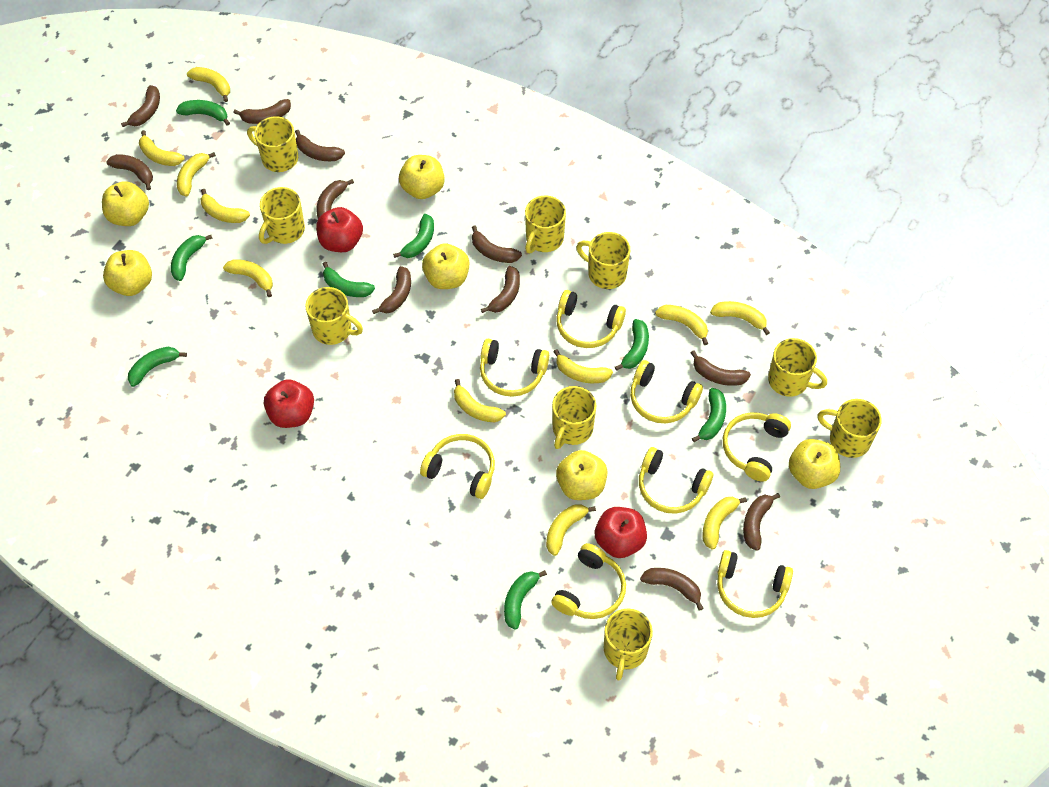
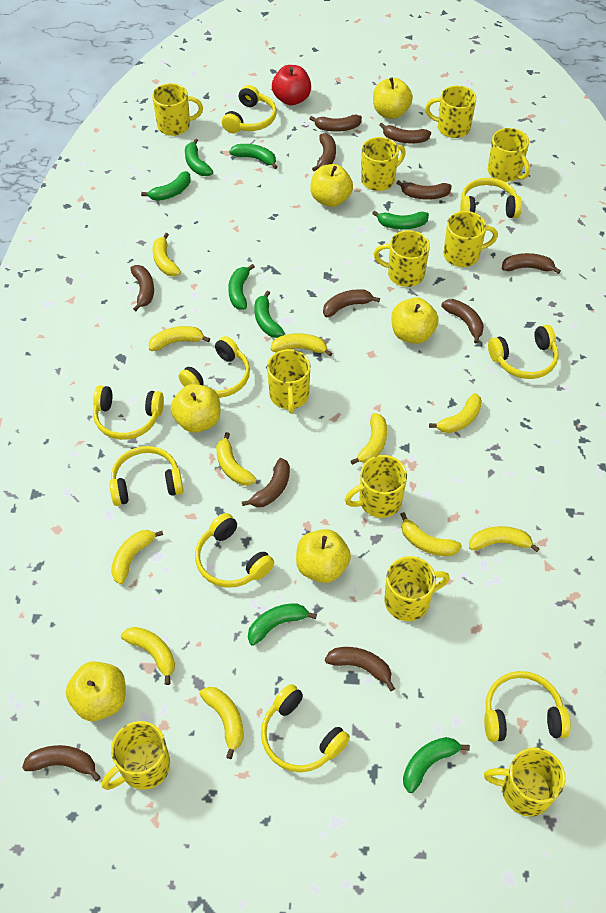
red apple: 3 -> 1
yellow headphones: 8 -> 9
yellow mug: 9 -> 11

